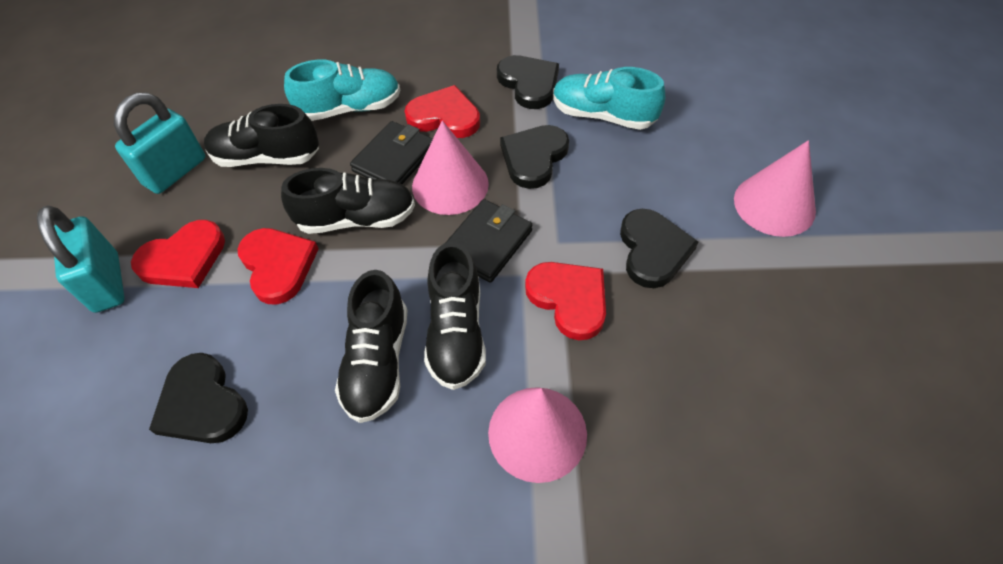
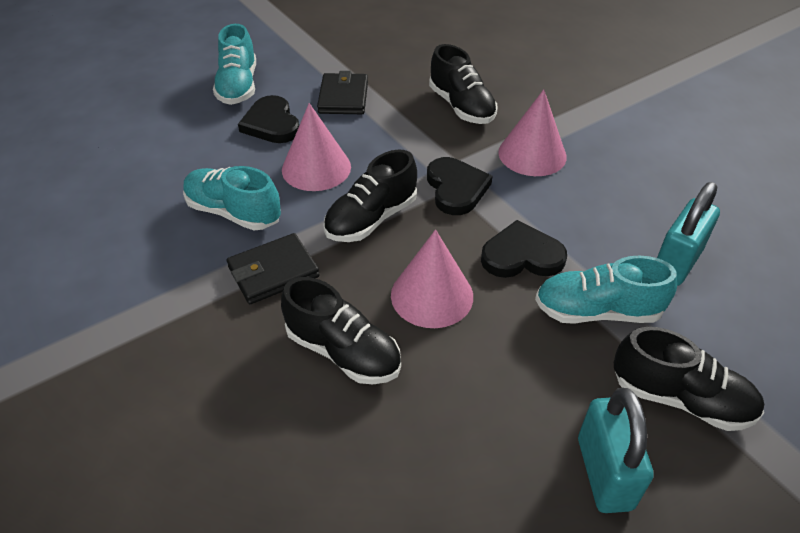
black heart: 4 -> 3
red heart: 4 -> 0
turquoise shoe: 2 -> 3

